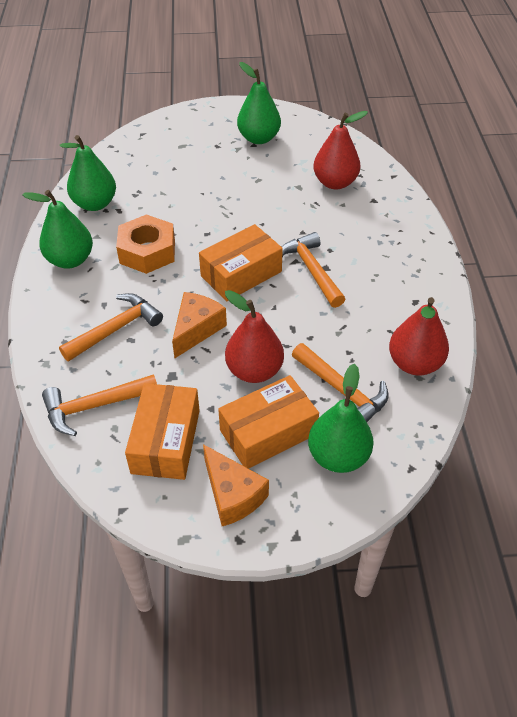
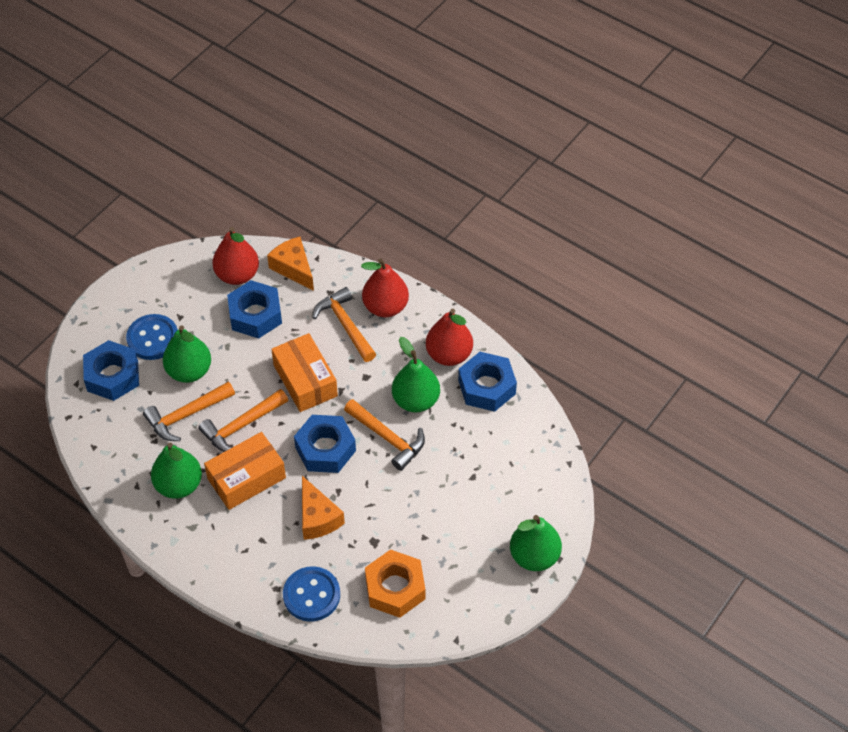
blue button: 0 -> 2
blue nut: 0 -> 4
orange box: 3 -> 2

